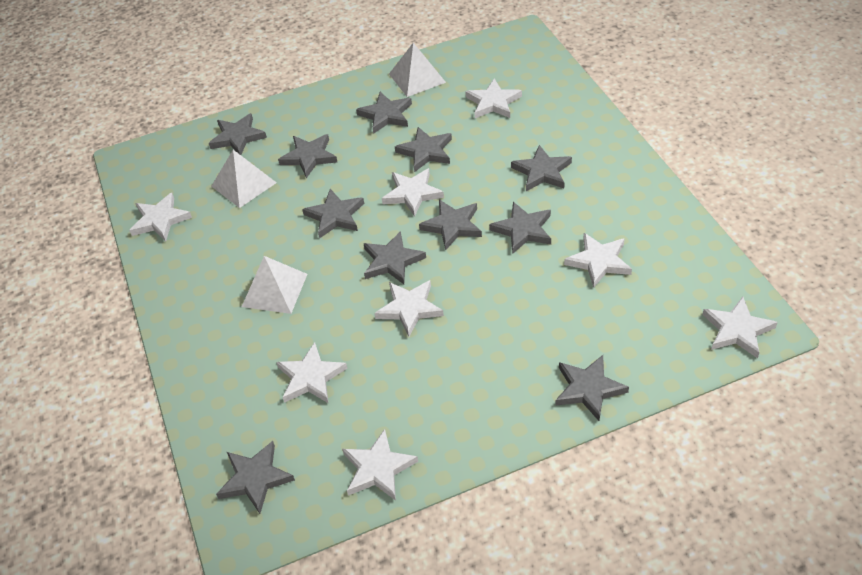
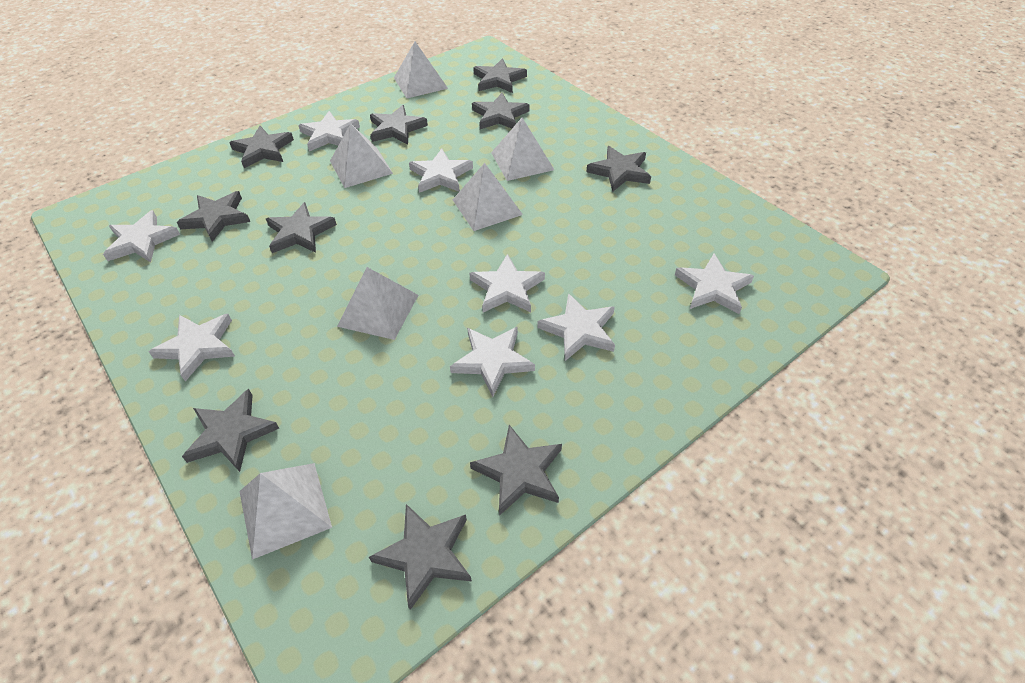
grey star: 11 -> 10
white pyramid: 3 -> 6

